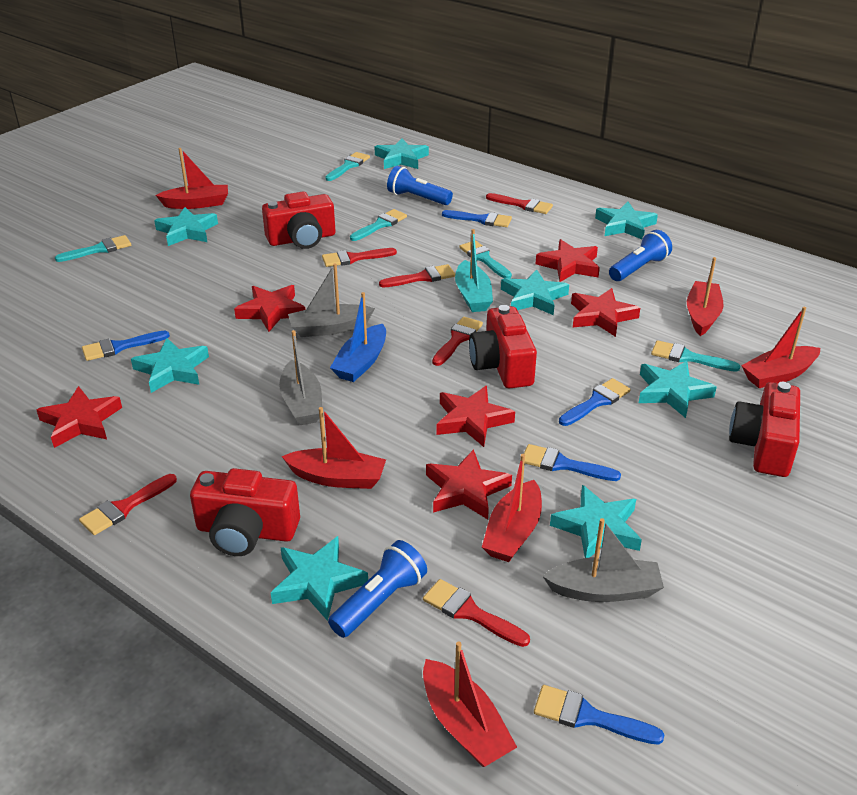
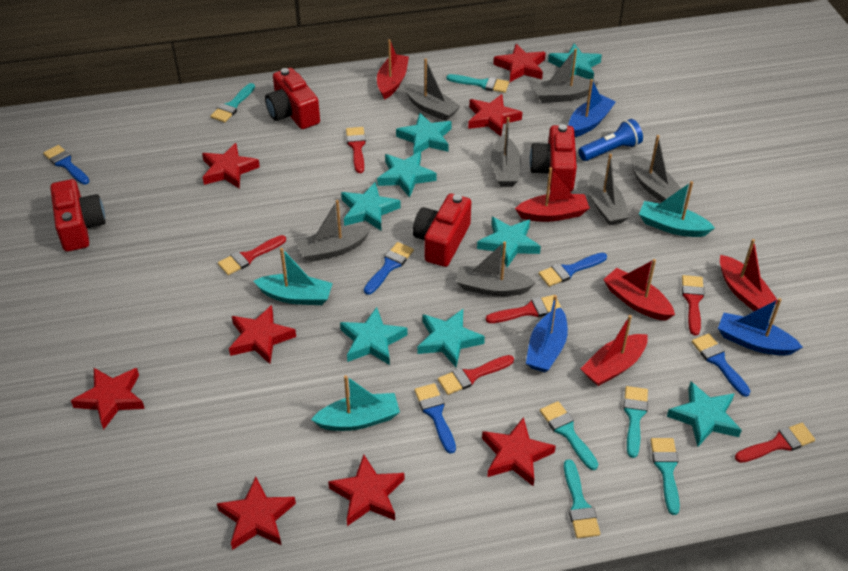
blue boat: 1 -> 3
blue flashlight: 3 -> 1
grey boat: 3 -> 7
red boat: 6 -> 5
red star: 6 -> 8
turquoise boat: 1 -> 3
turquoise brush: 5 -> 6

